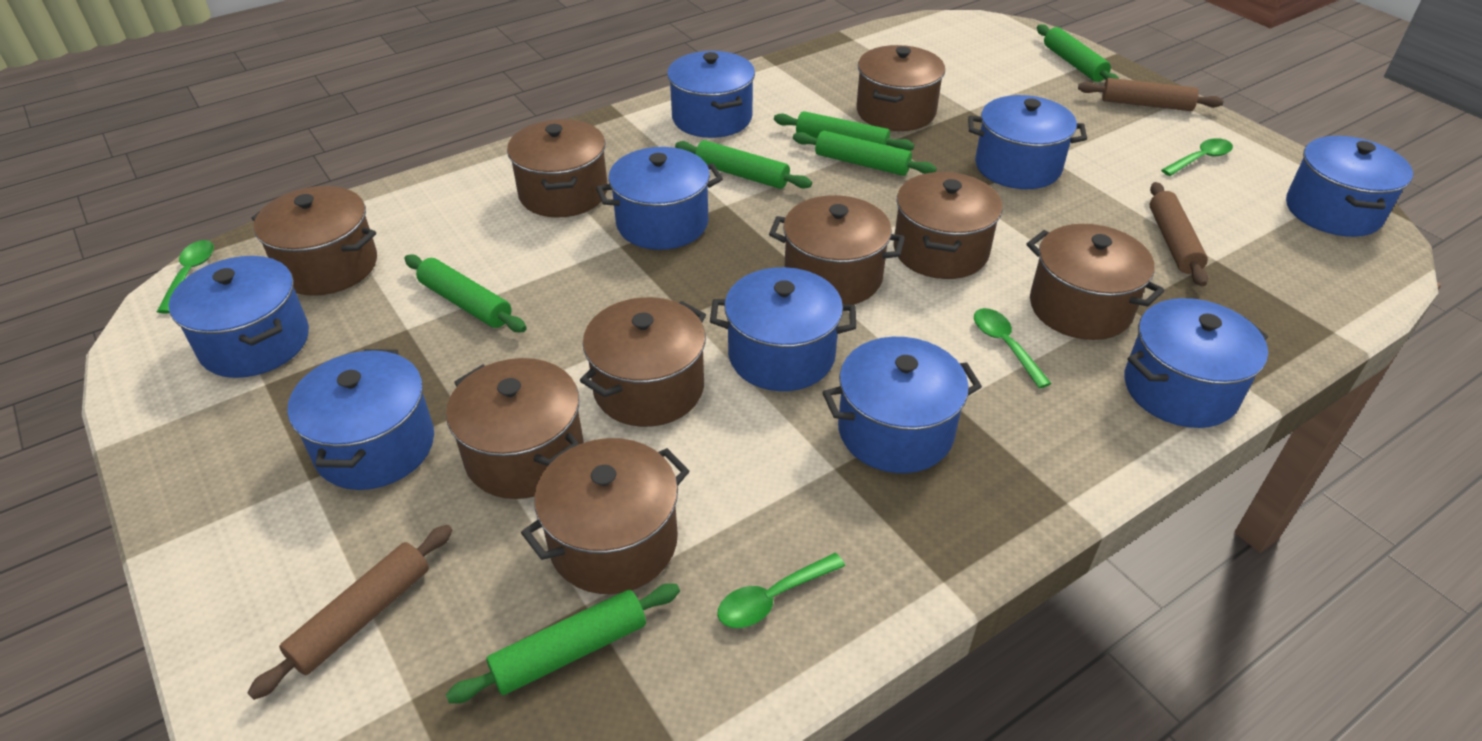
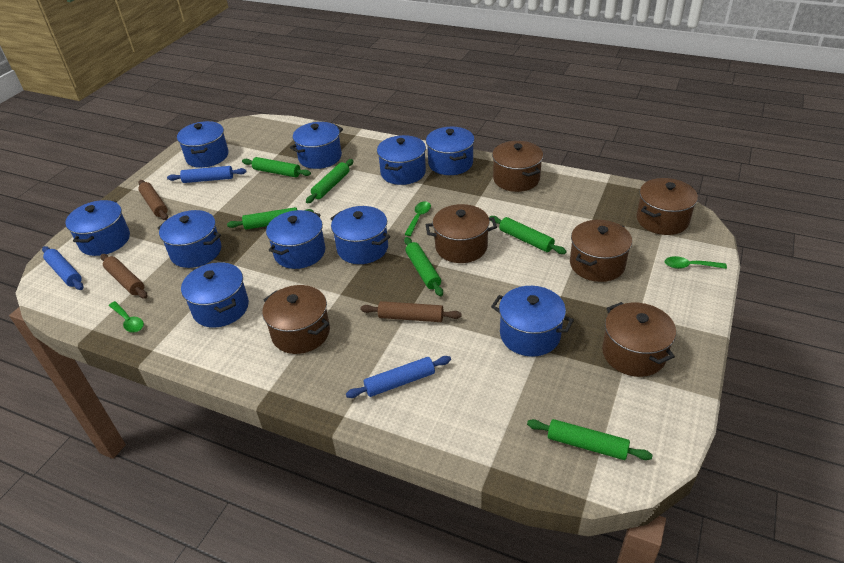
blue pot: 9 -> 10
blue rolling pin: 0 -> 3
brown pot: 9 -> 6
green spoon: 4 -> 3

